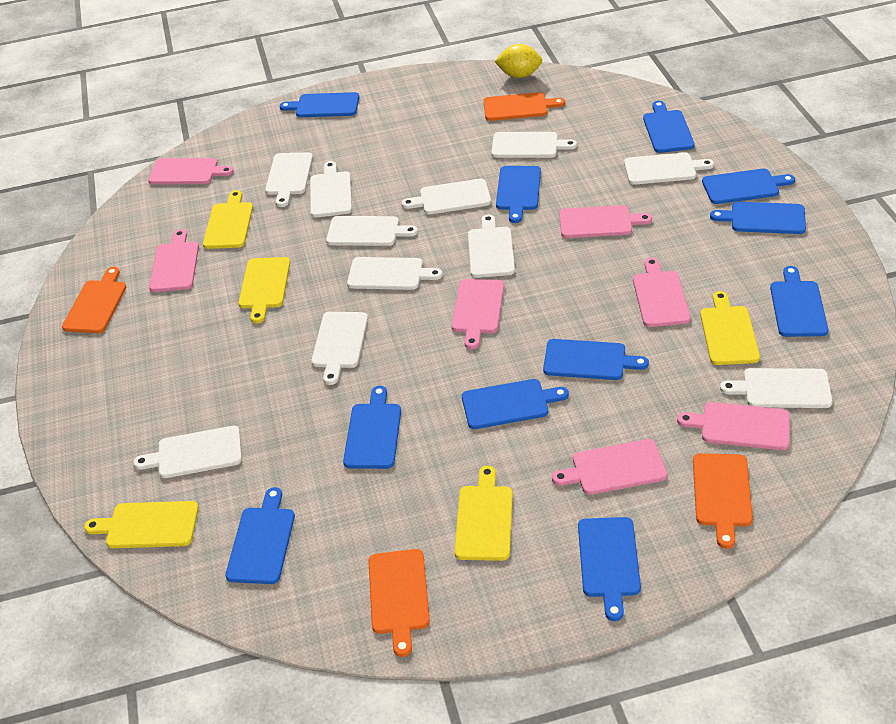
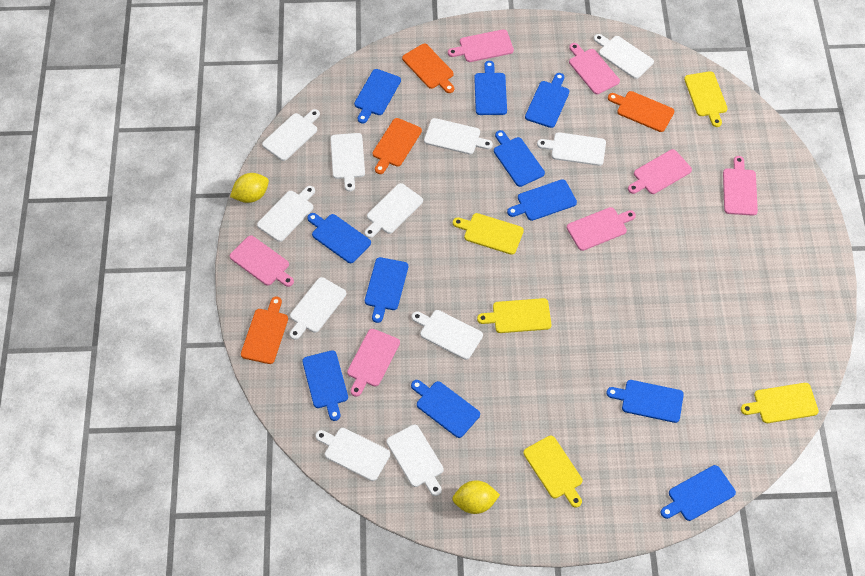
yellow lemon: 1 -> 2

